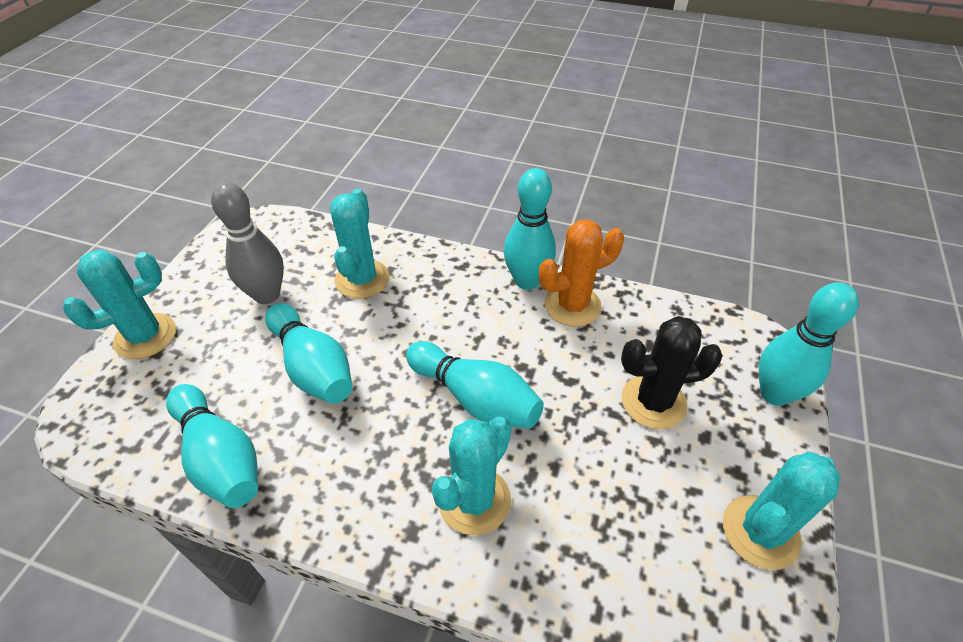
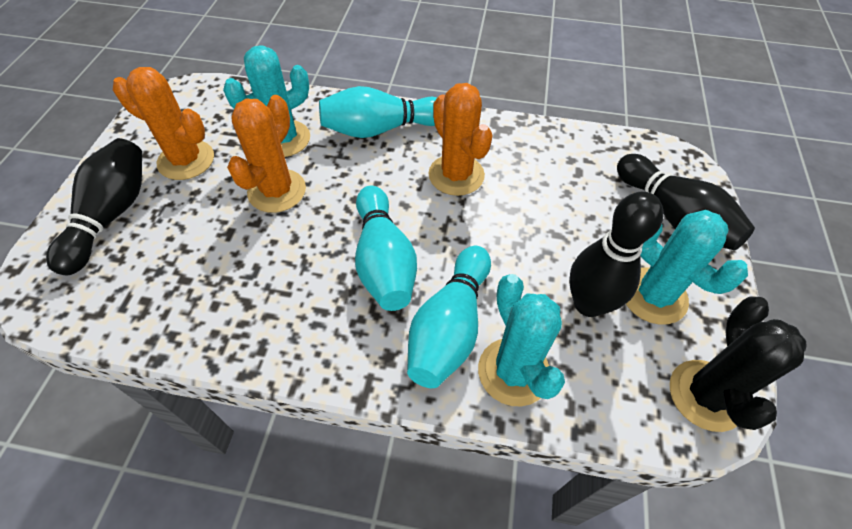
black bowling pin: 0 -> 3
grey bowling pin: 1 -> 0
orange cactus: 1 -> 3
turquoise bowling pin: 5 -> 3
turquoise cactus: 4 -> 3

